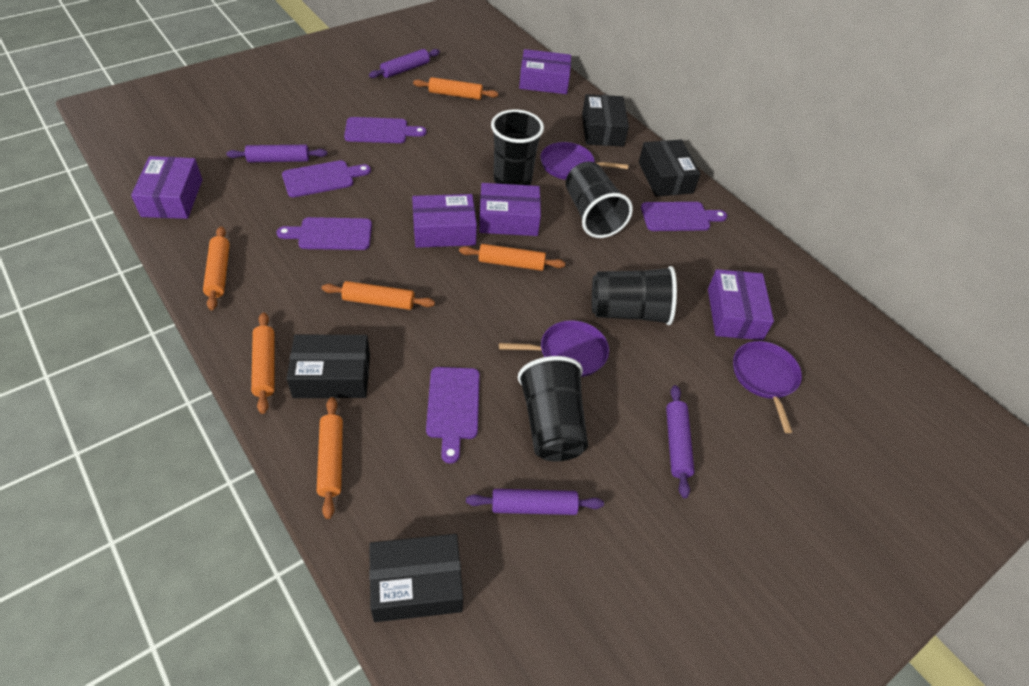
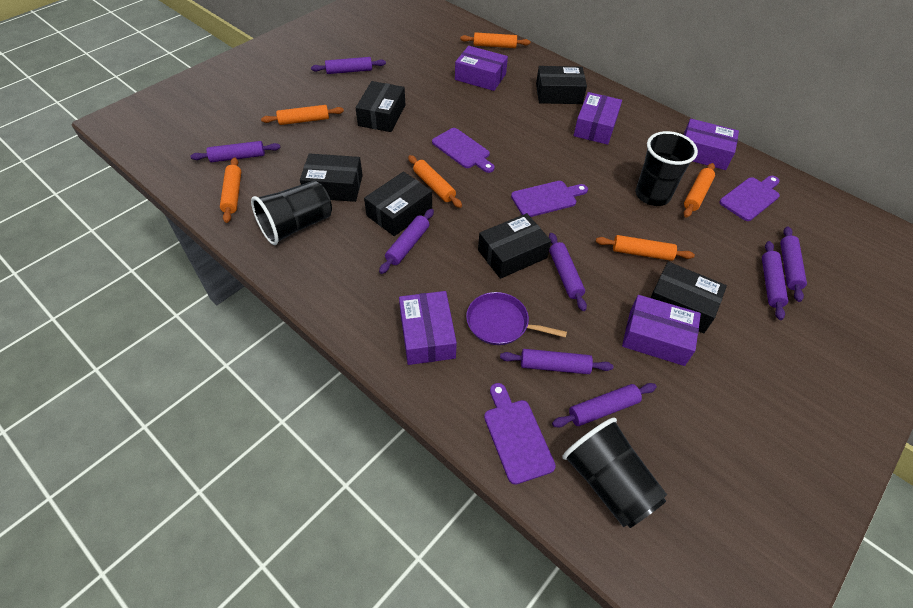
black box: 4 -> 6
black cup: 4 -> 3
purple cutting board: 5 -> 4
purple pan: 3 -> 1
purple rolling pin: 4 -> 8

